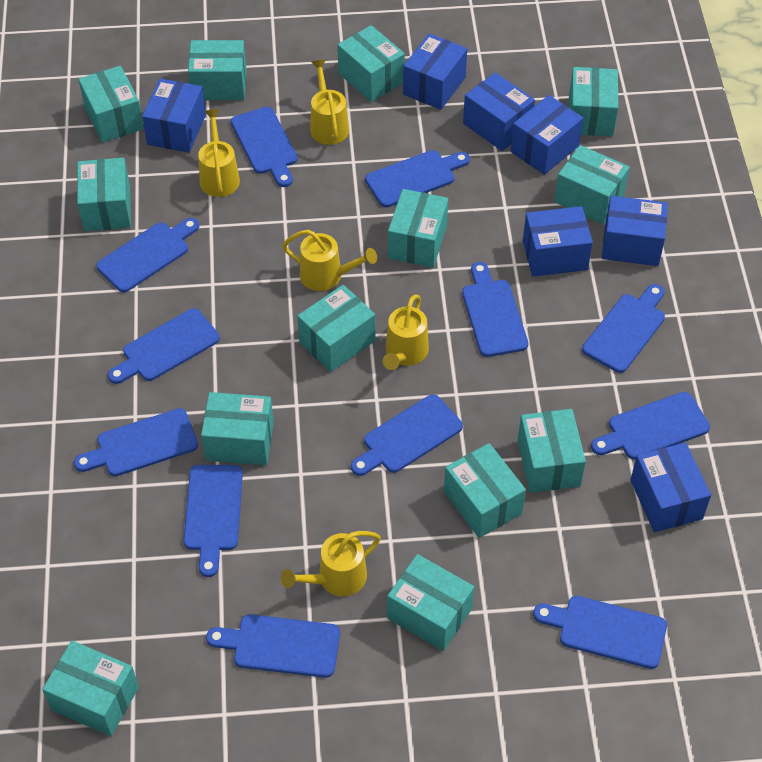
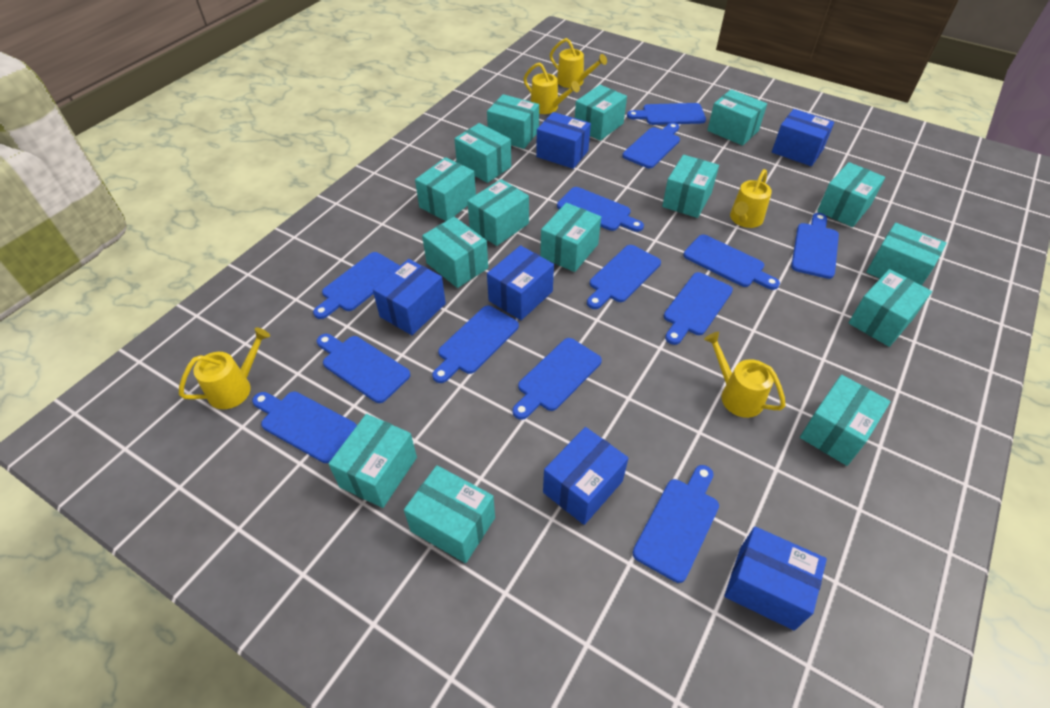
blue box: 7 -> 6
blue cutting board: 12 -> 13
turquoise box: 13 -> 15

